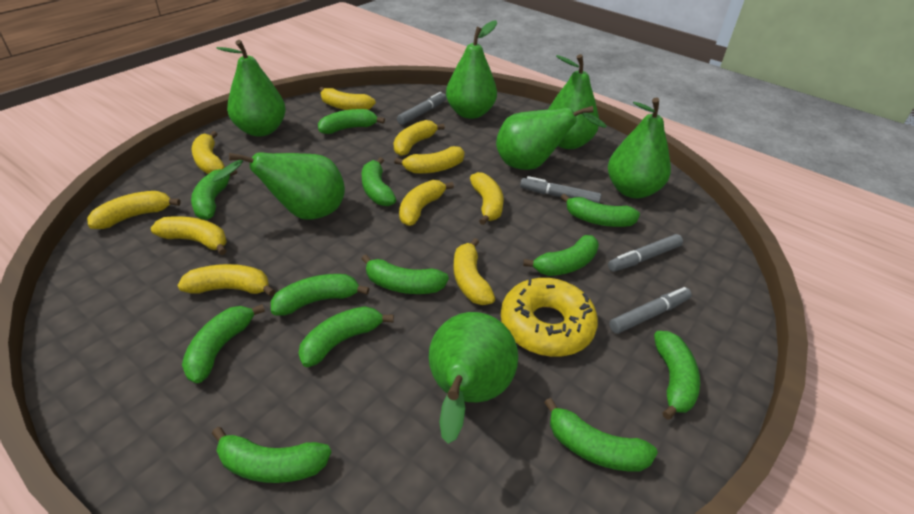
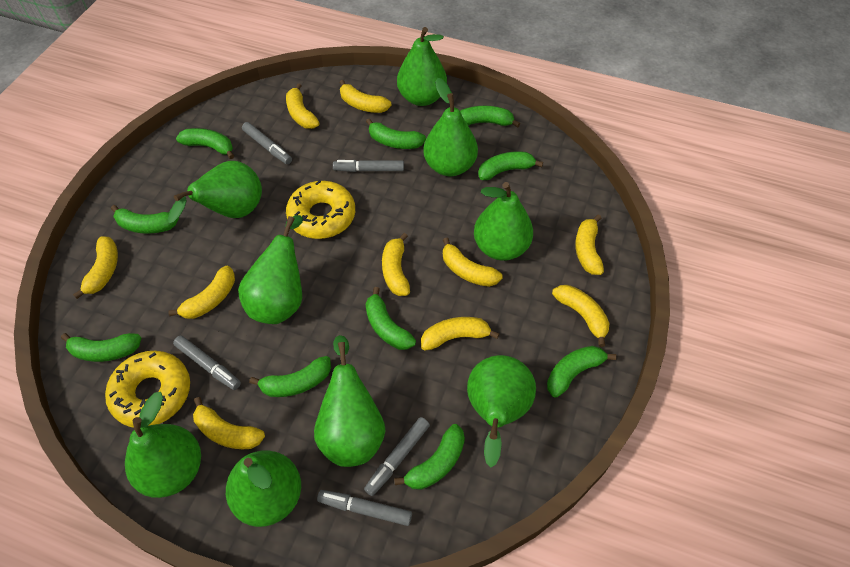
green banana: 12 -> 10
green pear: 7 -> 9
grey marker: 4 -> 5
yellow donut: 1 -> 2

